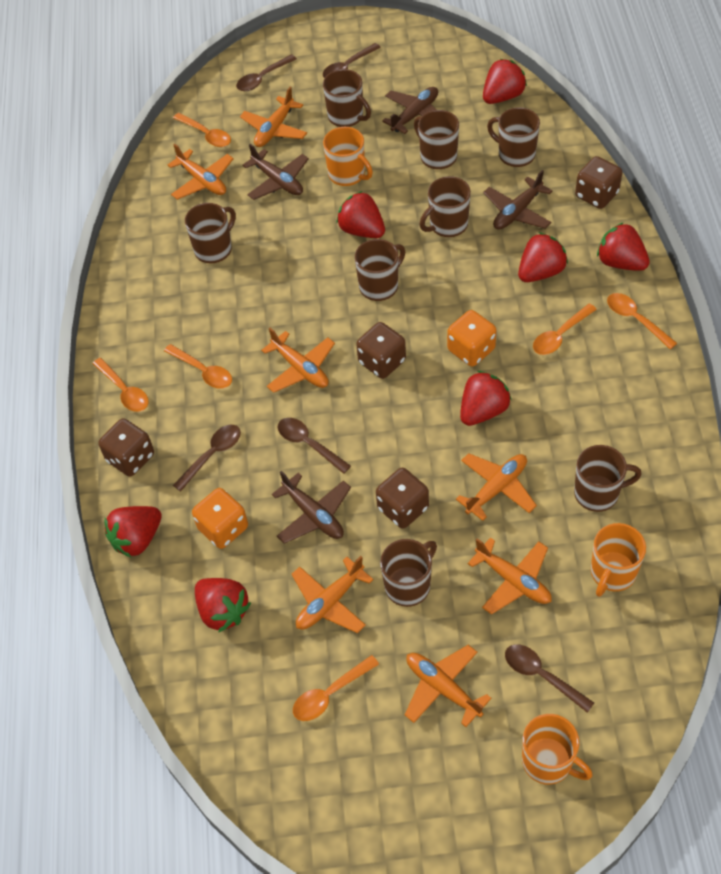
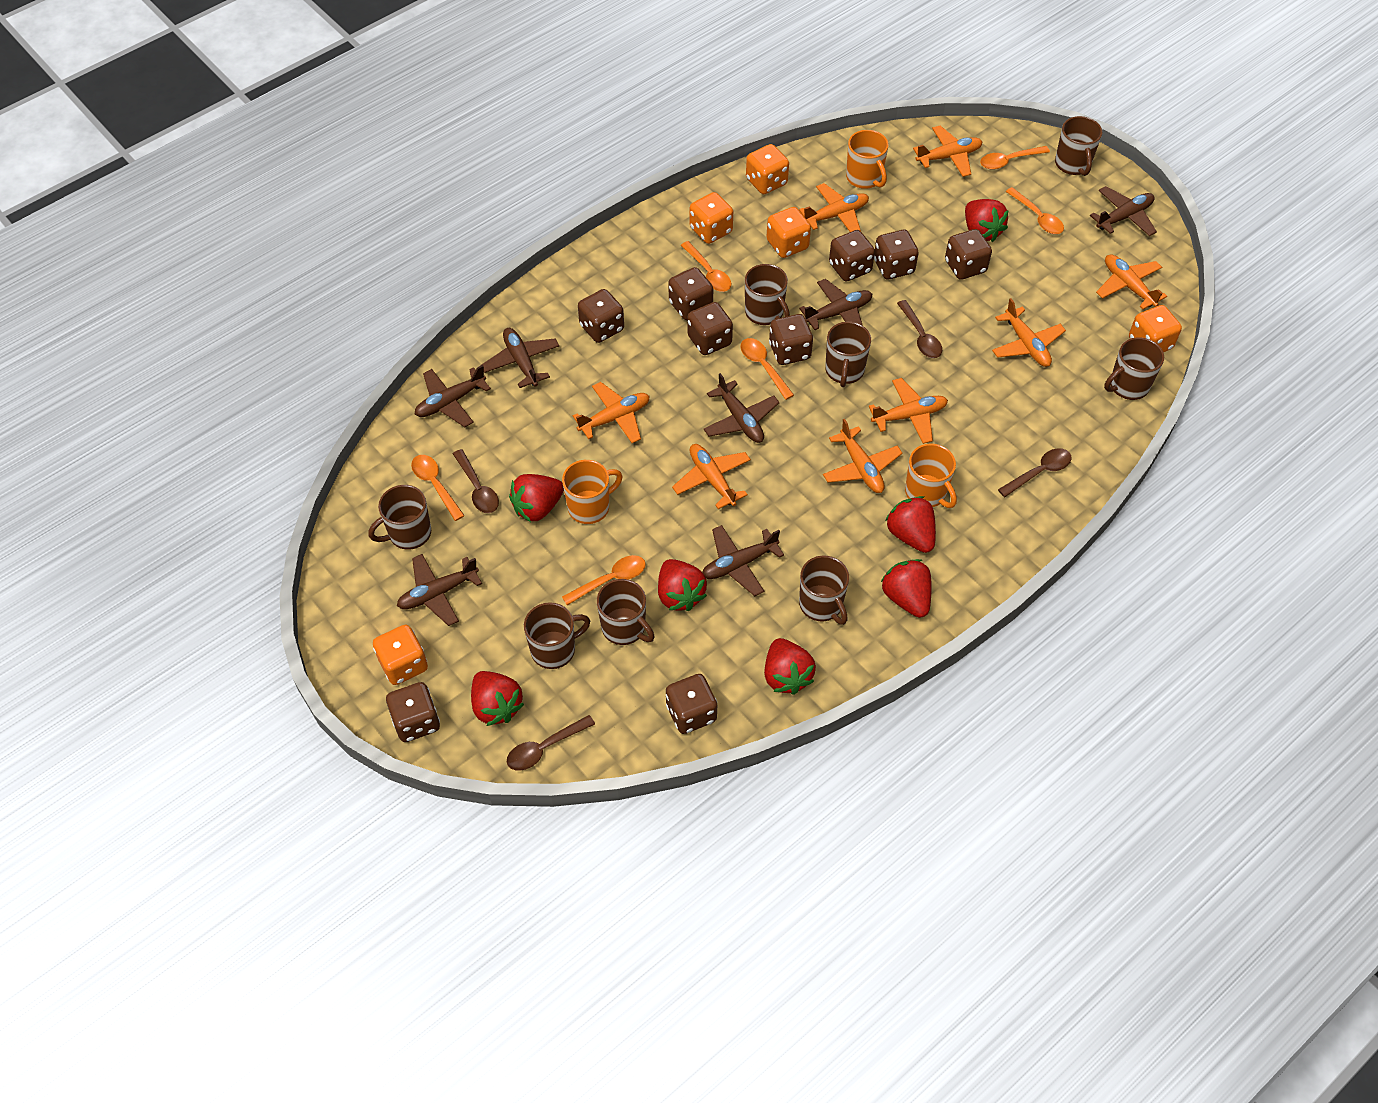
brown dice: 4 -> 9
brown plane: 4 -> 7
brown spoon: 5 -> 4
orange dice: 2 -> 5
orange plane: 7 -> 8

